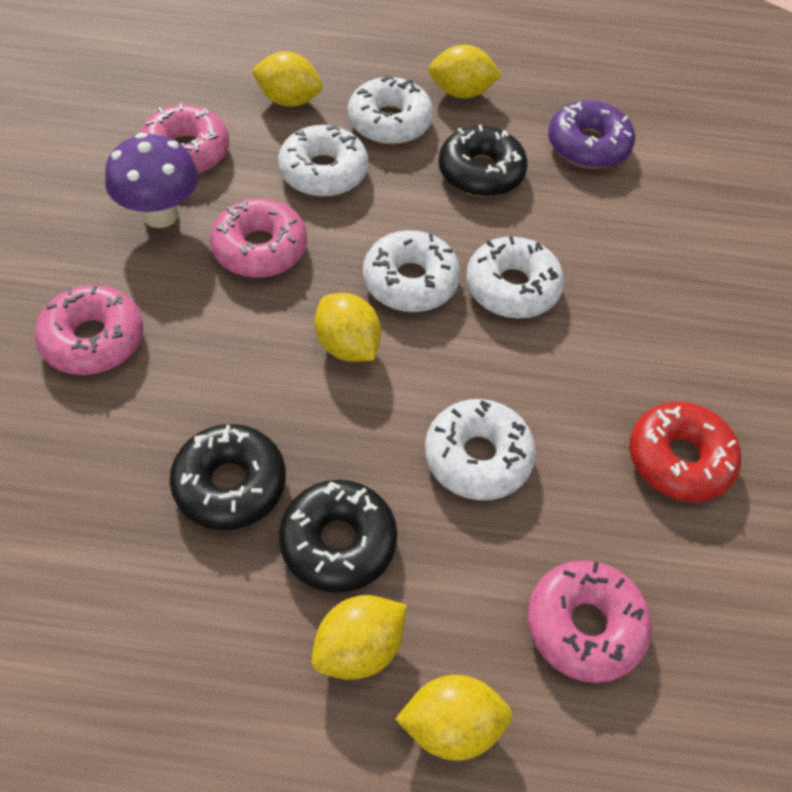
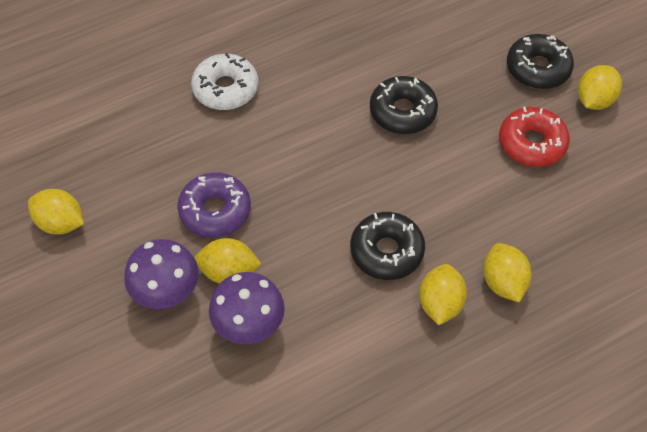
pink donut: 4 -> 0
purple mushroom: 1 -> 2
white donut: 5 -> 1

